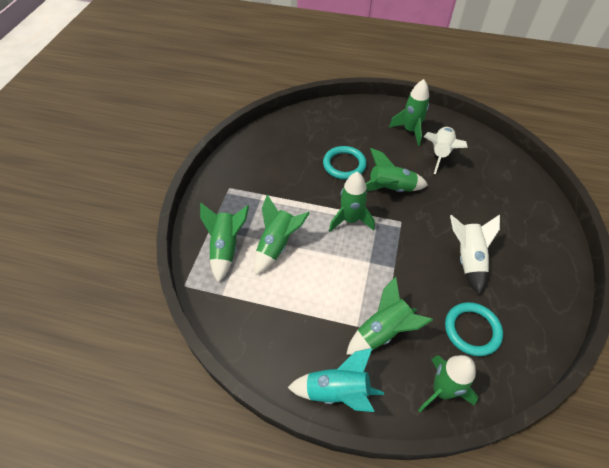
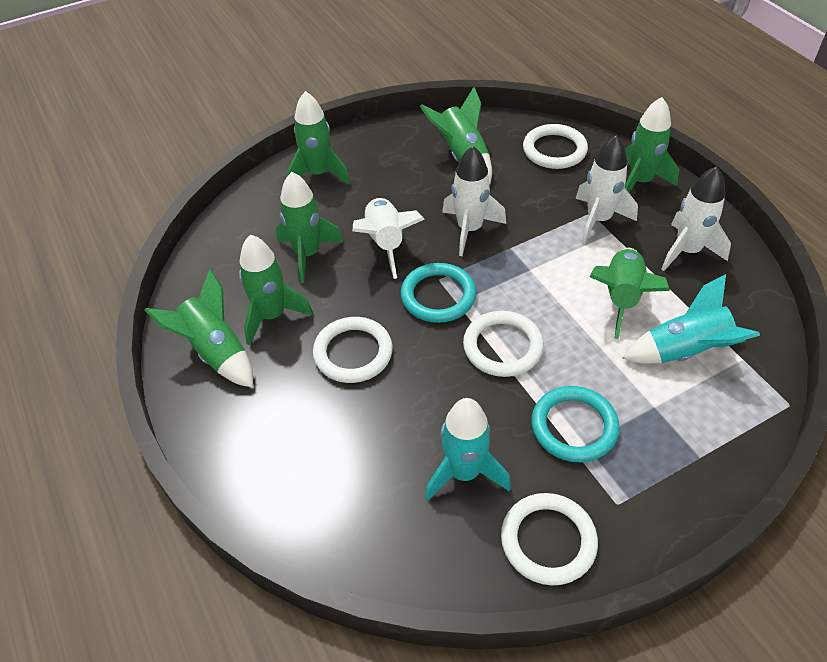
turquoise rocket: 1 -> 2
white ring: 0 -> 4
white rocket: 2 -> 4

